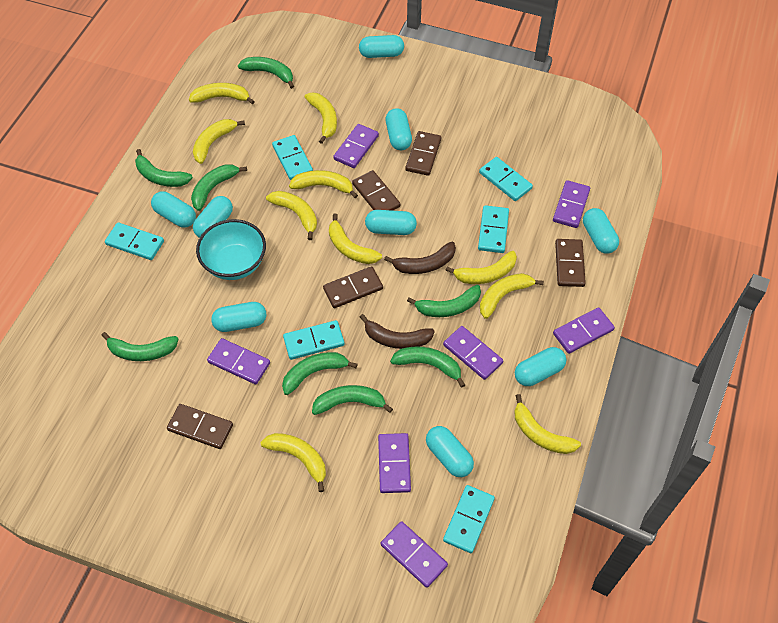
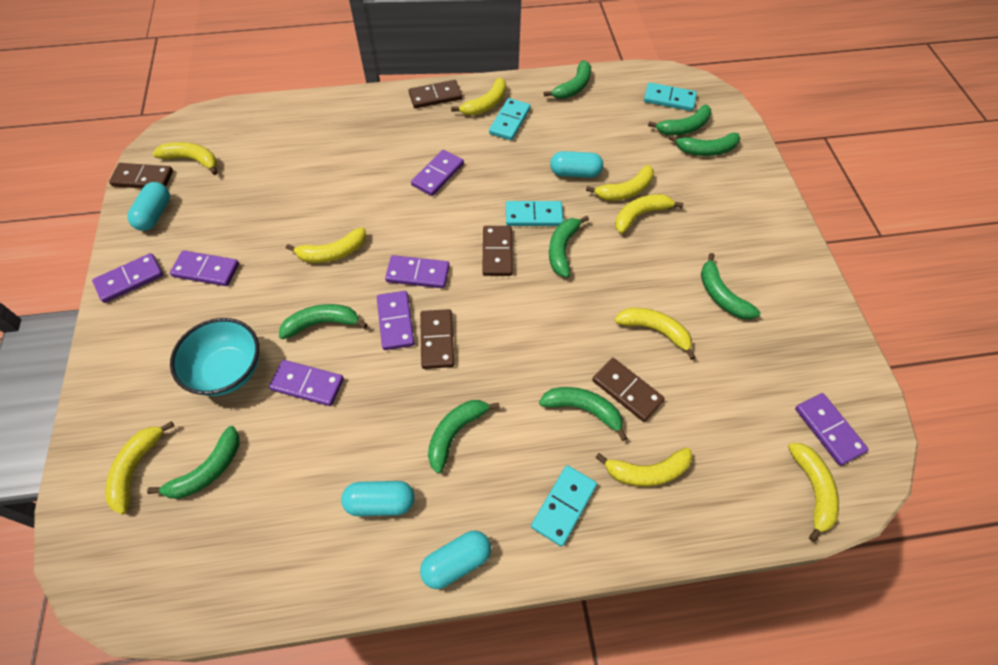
brown banana: 2 -> 0
green banana: 8 -> 9
turquoise capsule: 9 -> 4
turquoise domino: 6 -> 4
yellow banana: 10 -> 9

